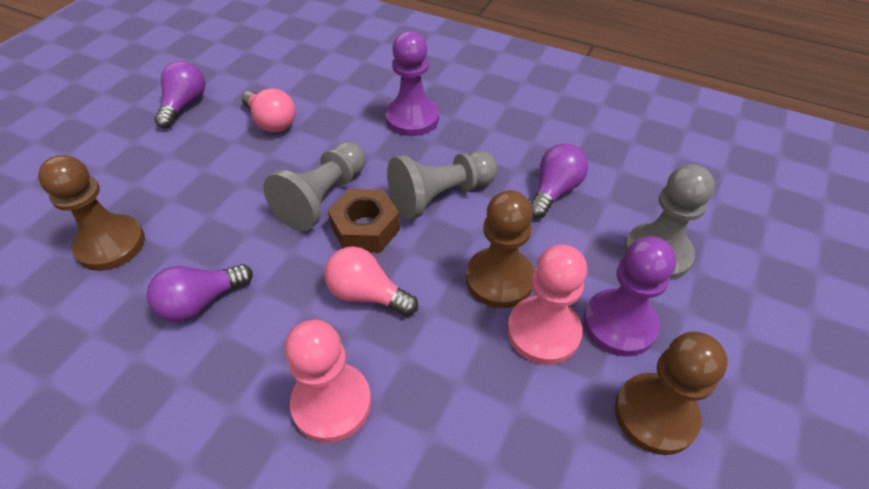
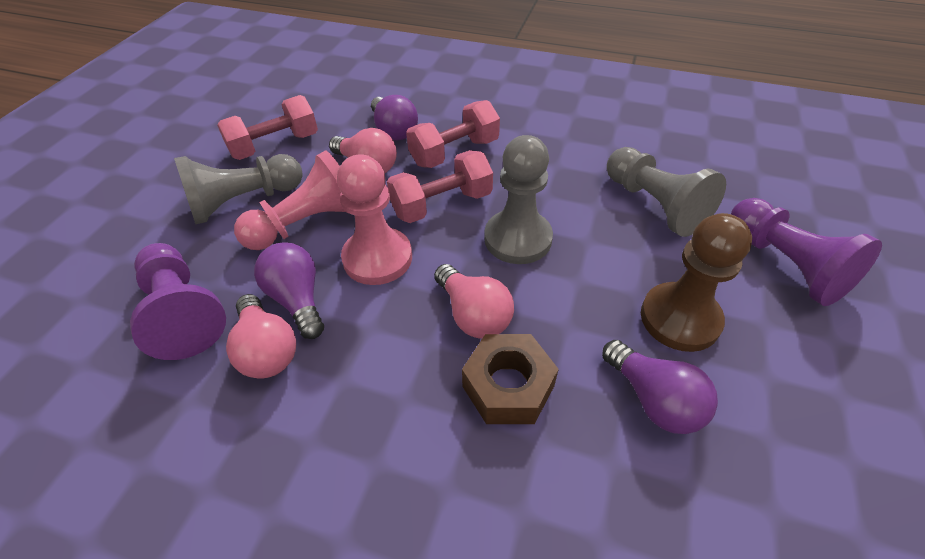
brown pawn: 3 -> 1
pink dumbbell: 0 -> 3
pink light bulb: 2 -> 3

